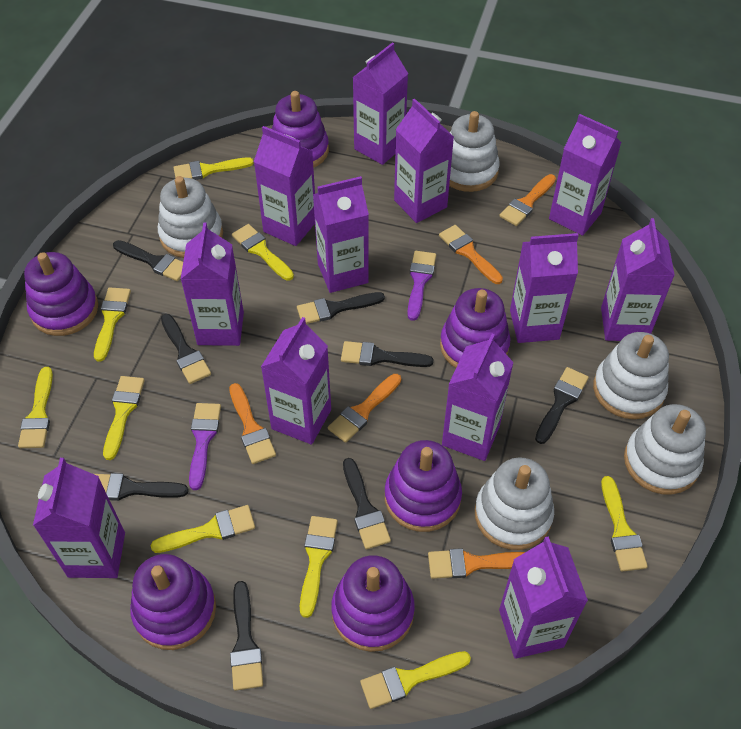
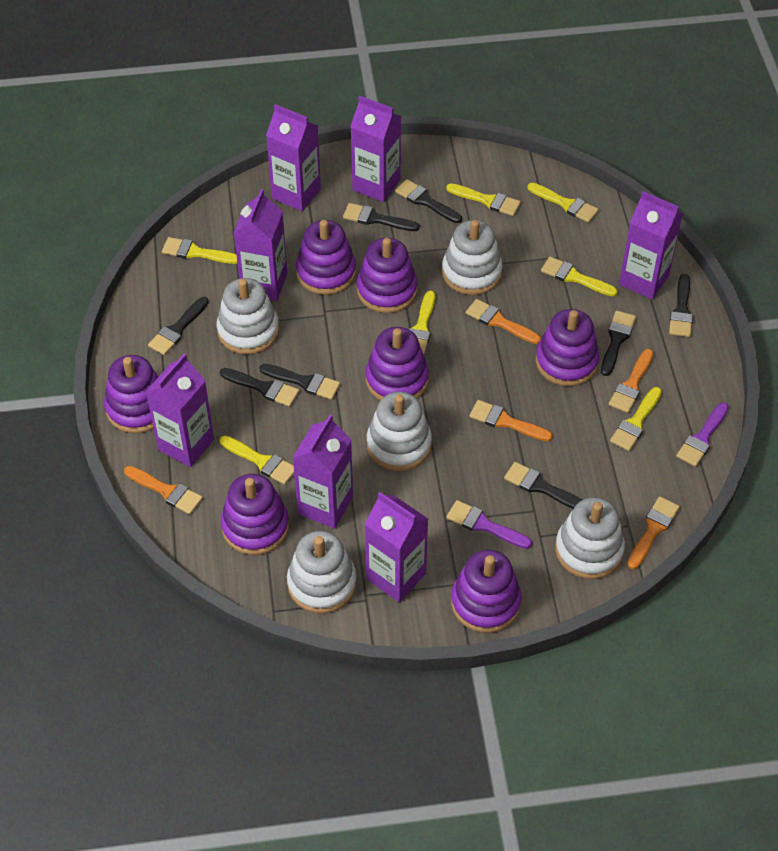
purple carton: 12 -> 7
purple stacking toy: 6 -> 7
yellow brush: 9 -> 7

